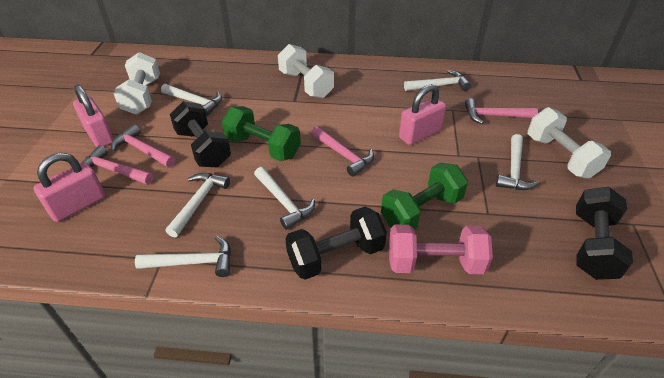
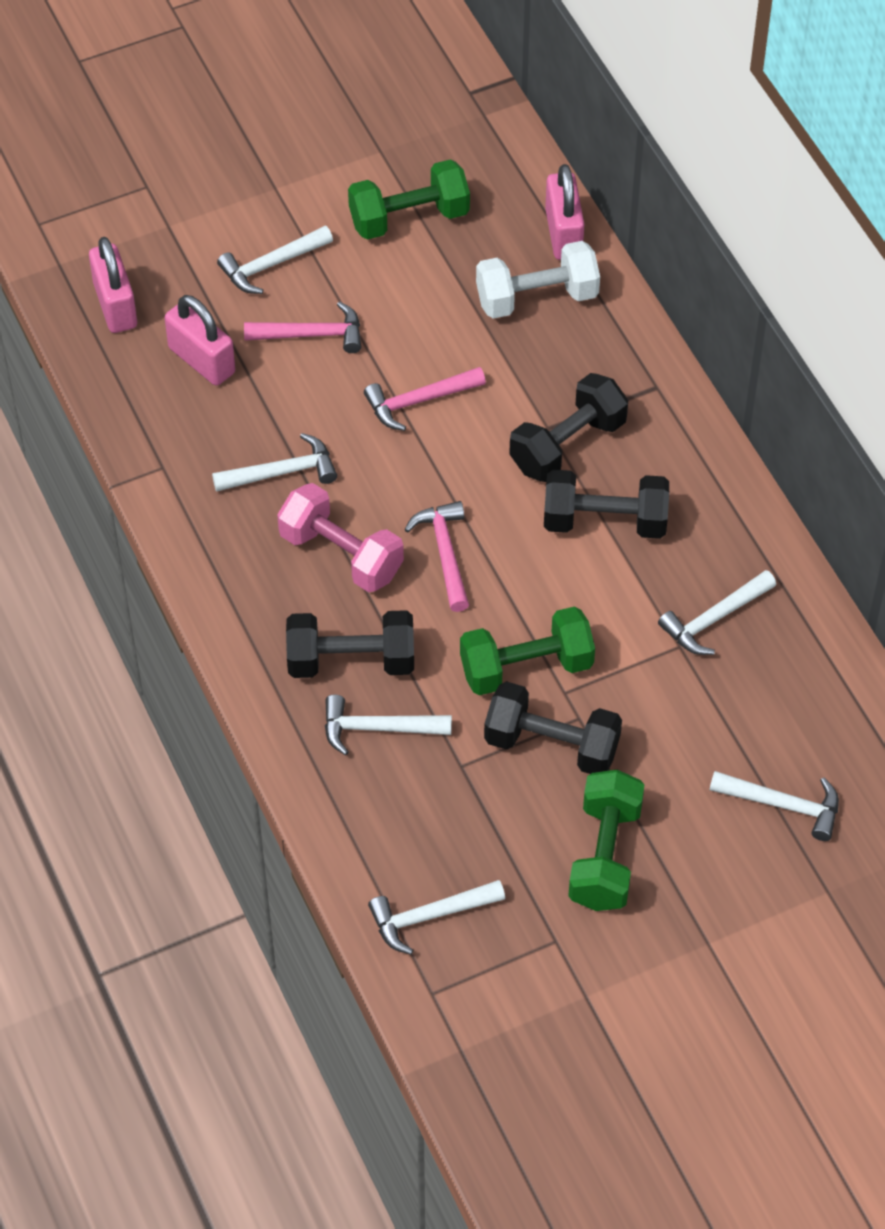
black dumbbell: 3 -> 4
green dumbbell: 2 -> 3
pink hammer: 4 -> 3
white dumbbell: 3 -> 1

